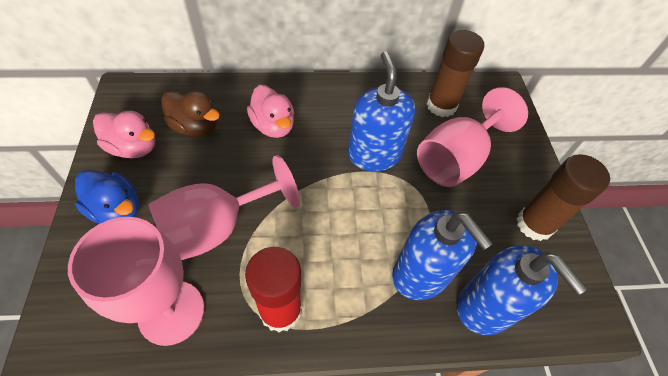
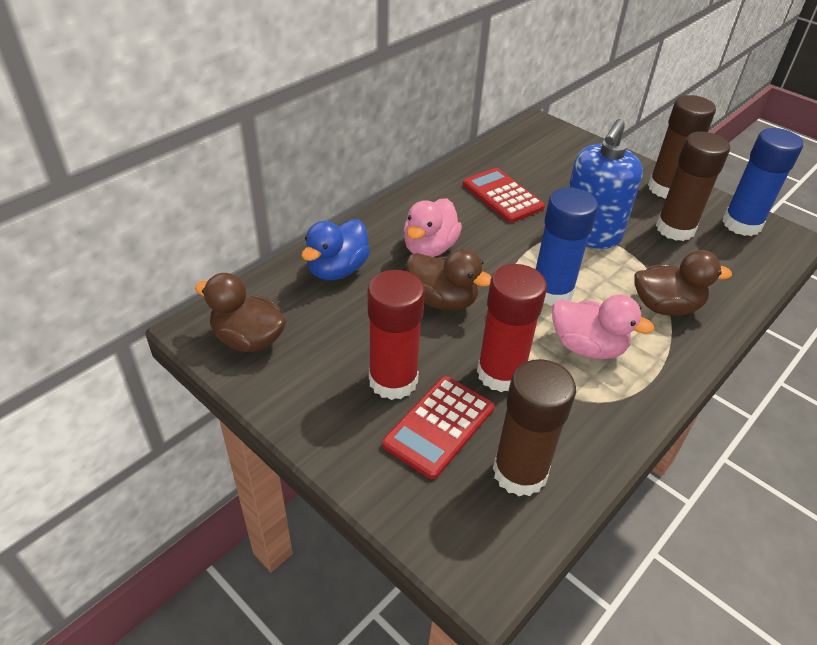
blue glue stick: 0 -> 2
blue soap dispenser: 3 -> 1
brown duck: 1 -> 3
brown glue stick: 2 -> 3
pink goblet: 3 -> 0
red calculator: 0 -> 2
red glue stick: 1 -> 2

